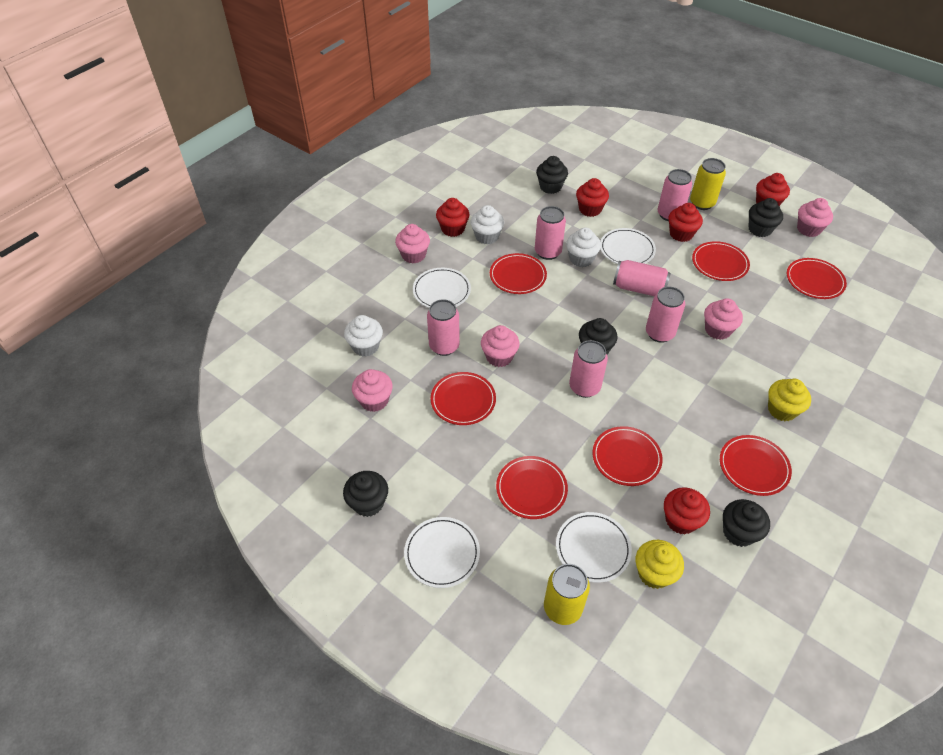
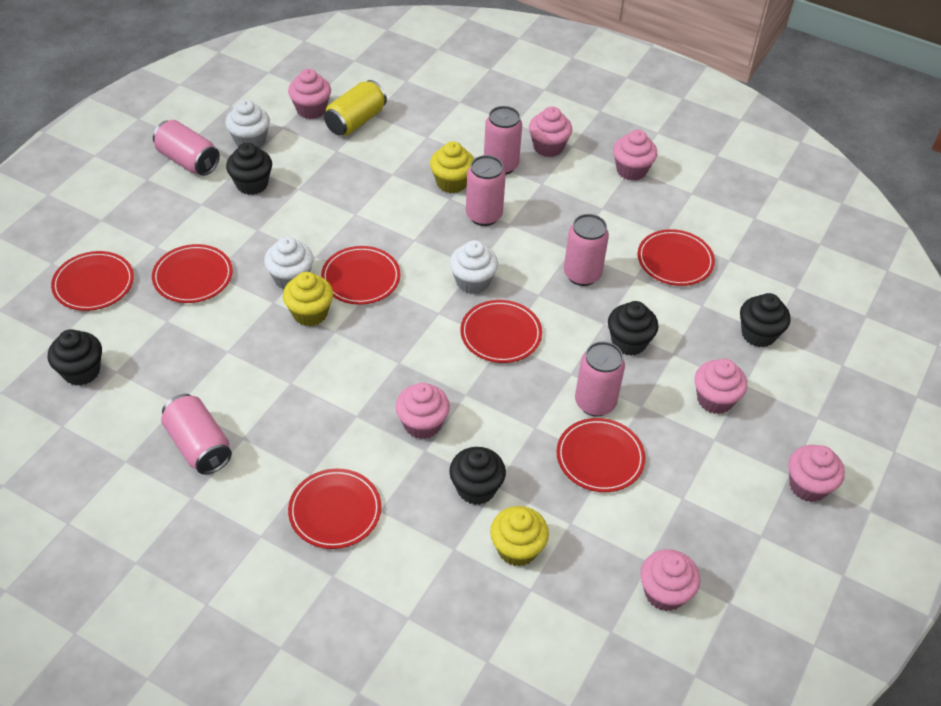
pink cupcake: 5 -> 7
red cupcake: 5 -> 0
white plate: 4 -> 0
yellow can: 2 -> 1
yellow cupcake: 2 -> 3

